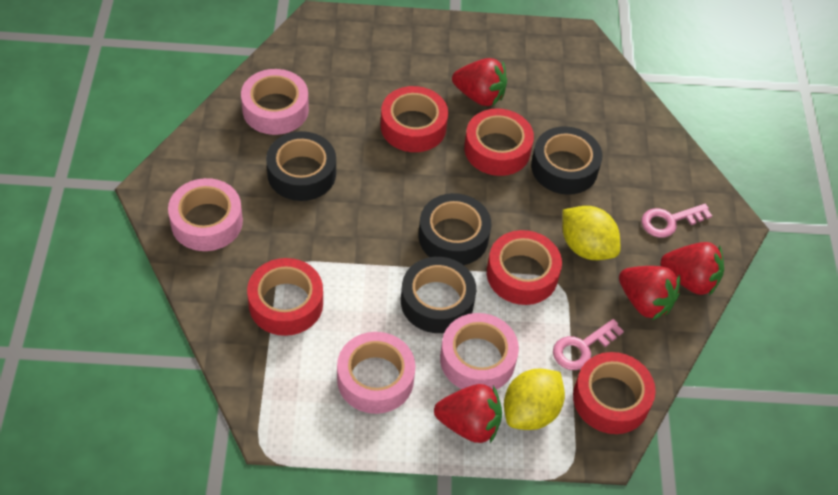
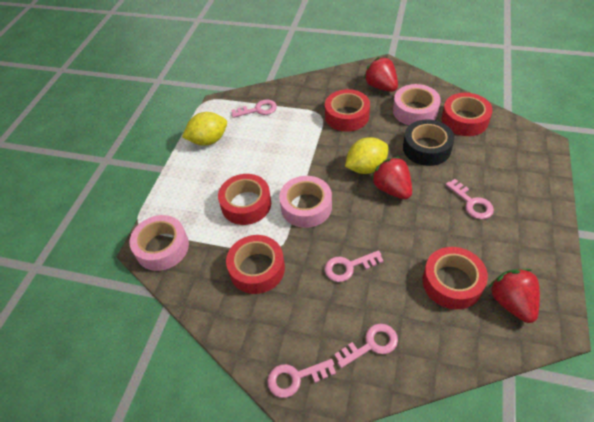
black tape: 4 -> 1
pink key: 2 -> 5
pink tape: 4 -> 3
red strawberry: 4 -> 3

